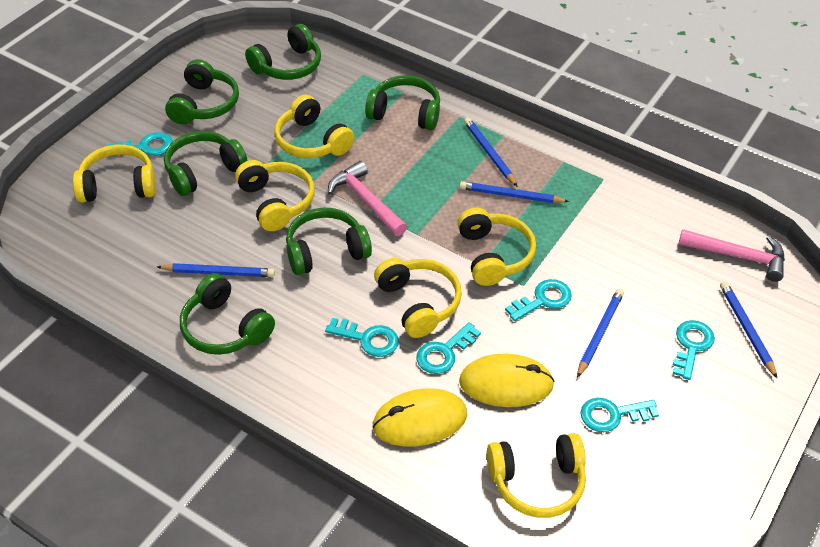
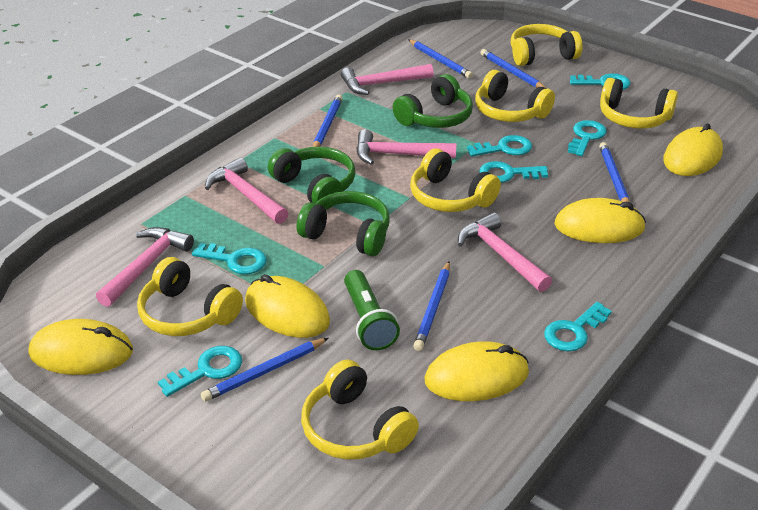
blue pencil: 5 -> 6
green flashlight: 0 -> 1
green headphones: 6 -> 3
pink hammer: 2 -> 5
turquoise key: 6 -> 7
yellow mouse: 2 -> 5

